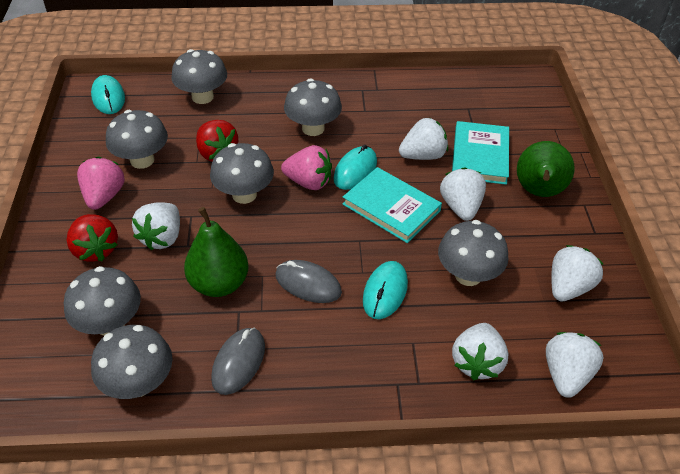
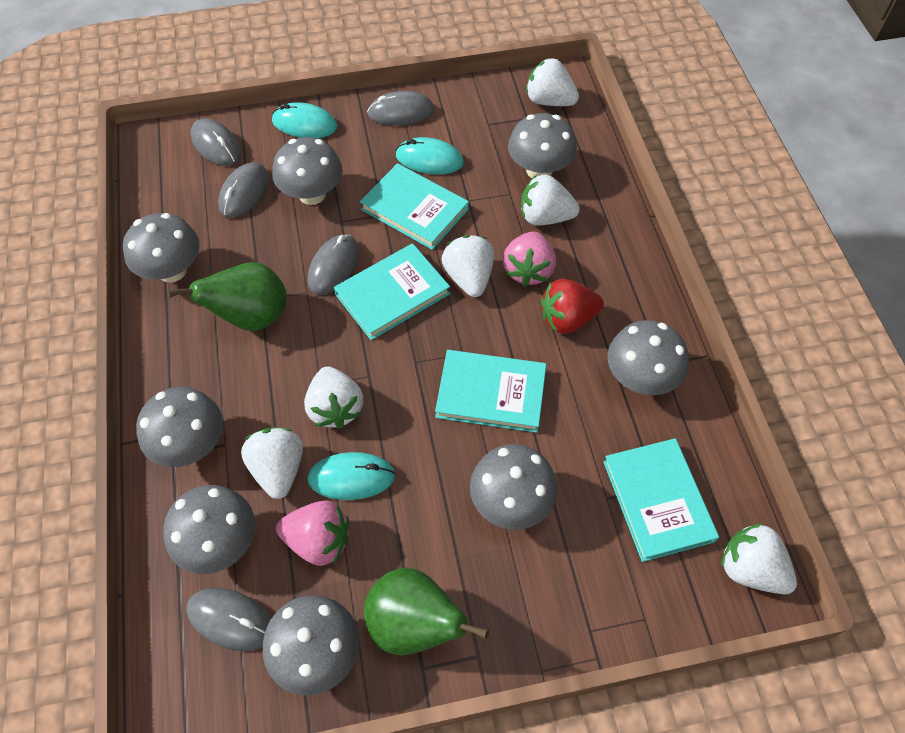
grey mouse: 2 -> 5
grey mushroom: 7 -> 8
red strawberry: 2 -> 1
turquoise book: 2 -> 4

